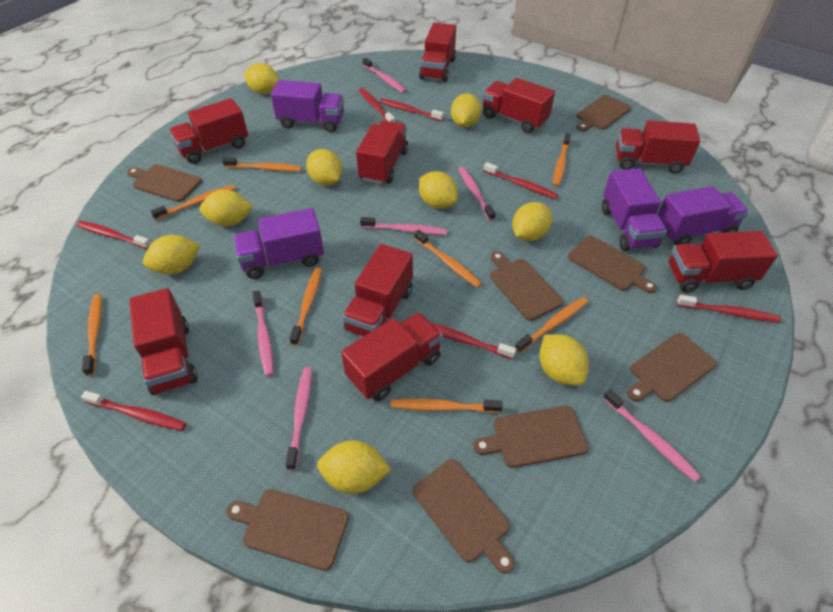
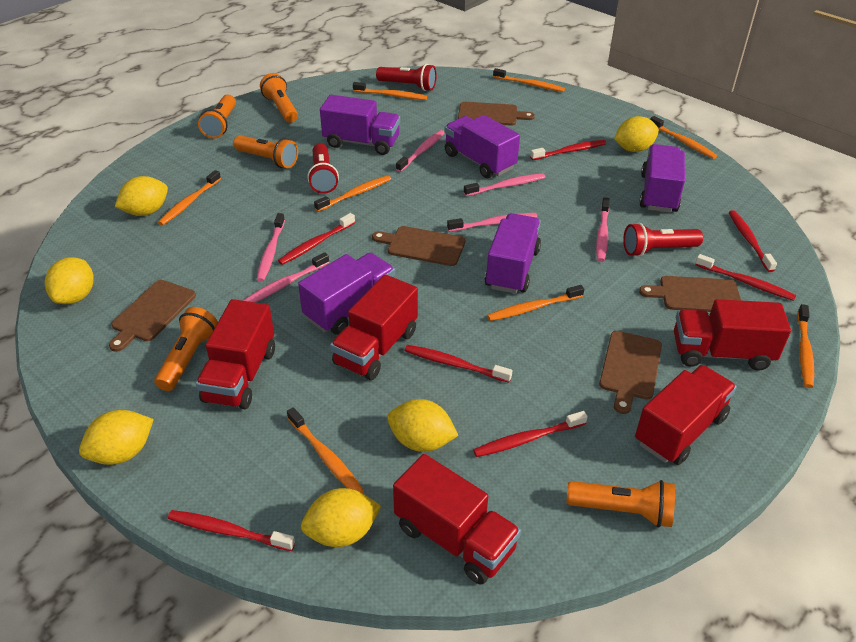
brown cutting board: 8 -> 5
orange flashlight: 0 -> 5
purple truck: 4 -> 5
red flashlight: 0 -> 3
red truck: 9 -> 5
yellow lemon: 9 -> 6

